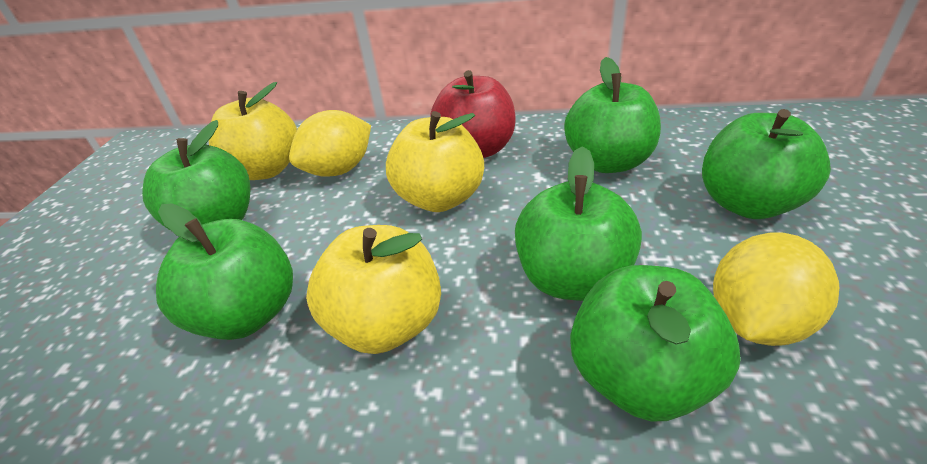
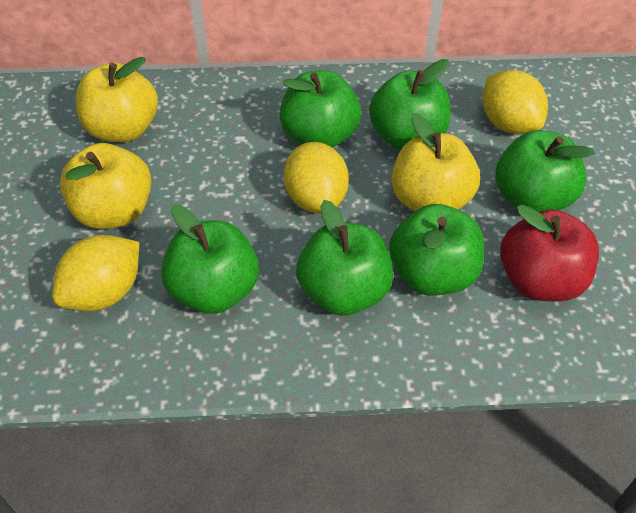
yellow lemon: 2 -> 3

